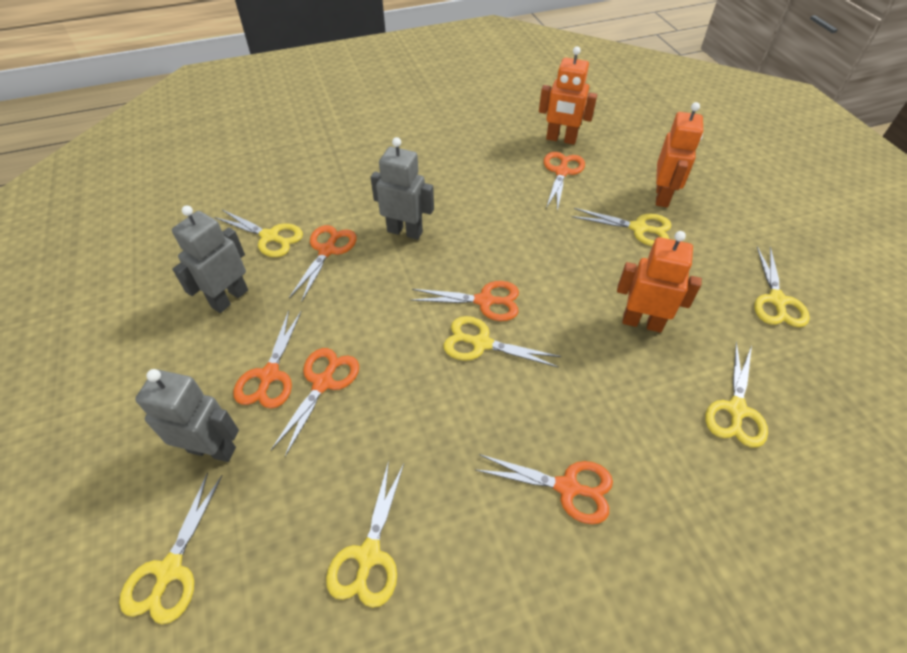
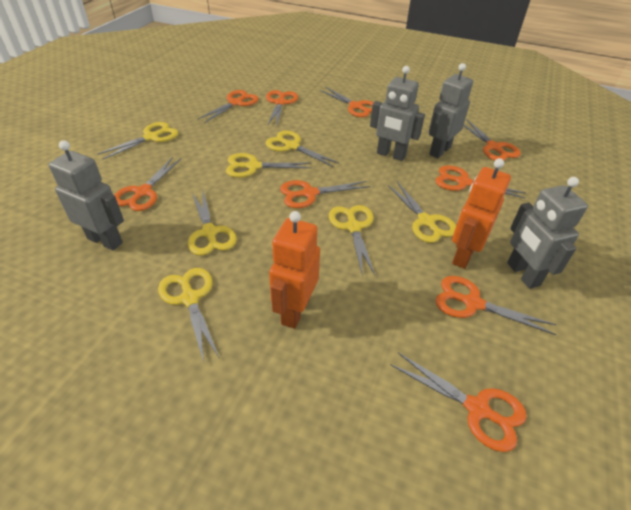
grey robot: 3 -> 4
orange robot: 3 -> 2
orange scissors: 6 -> 9

